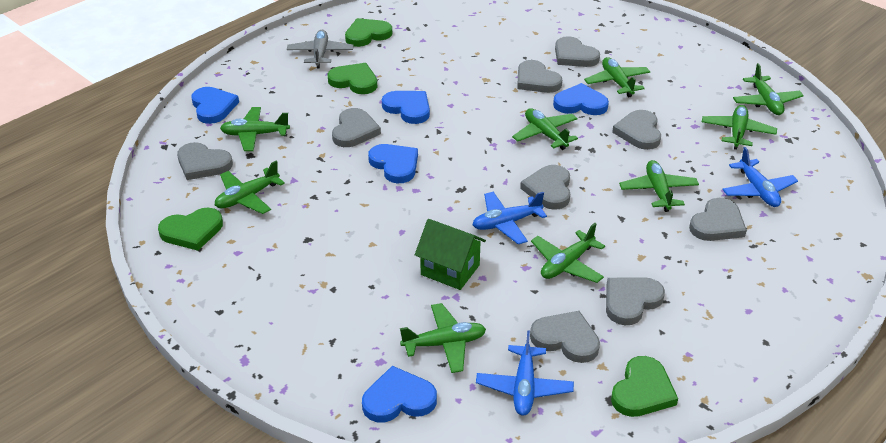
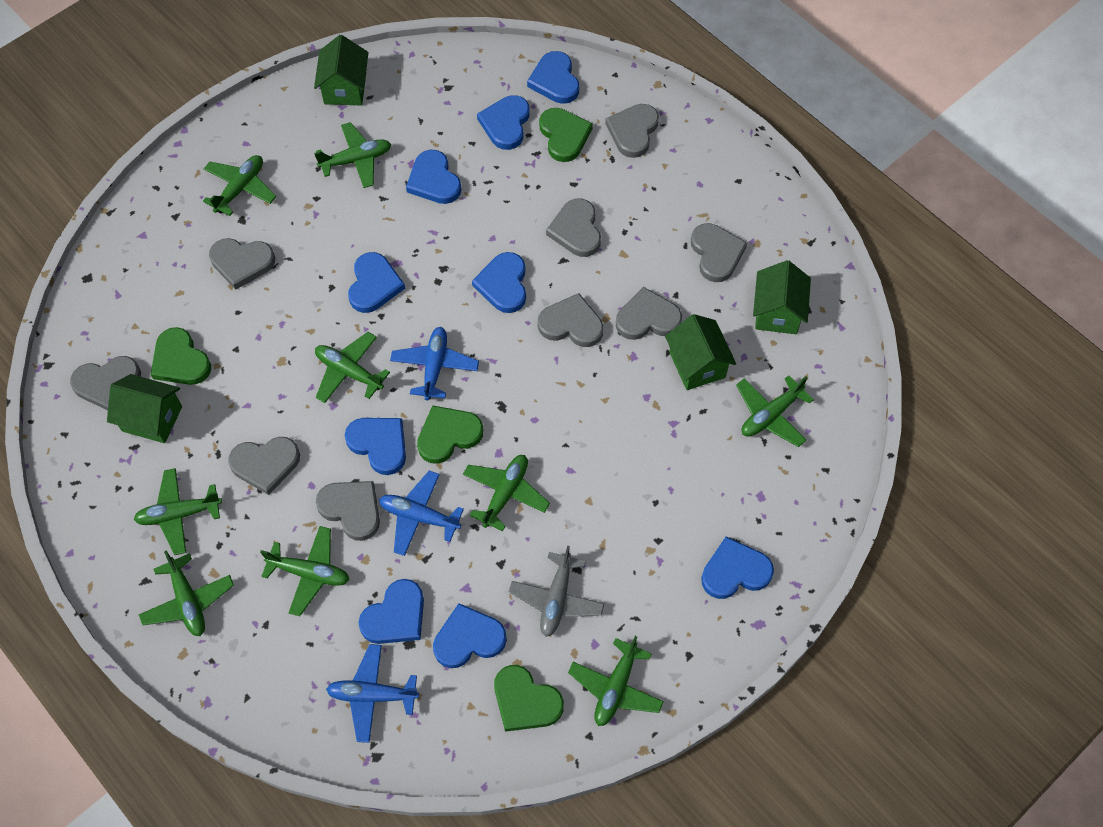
blue heart: 5 -> 9
green house: 1 -> 4

